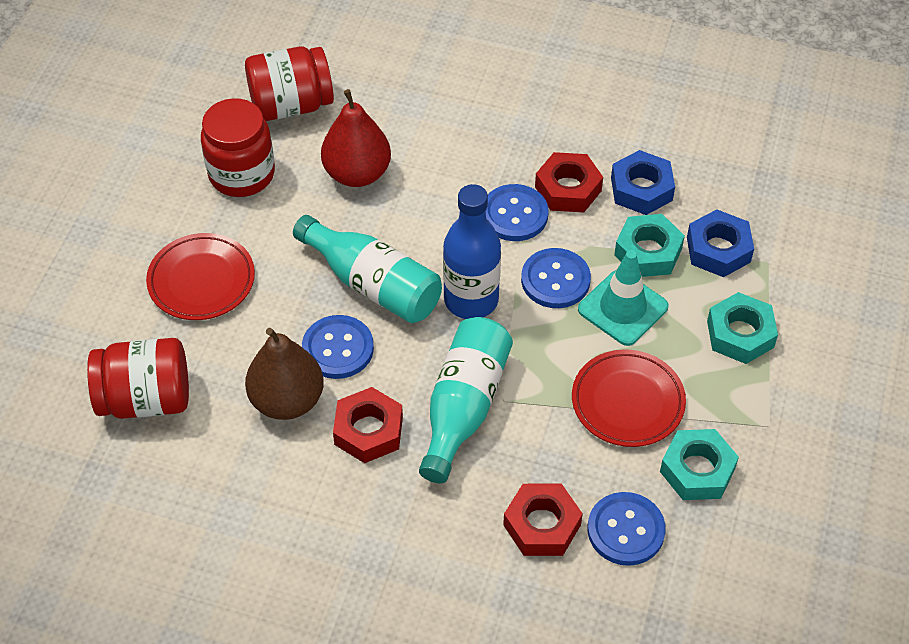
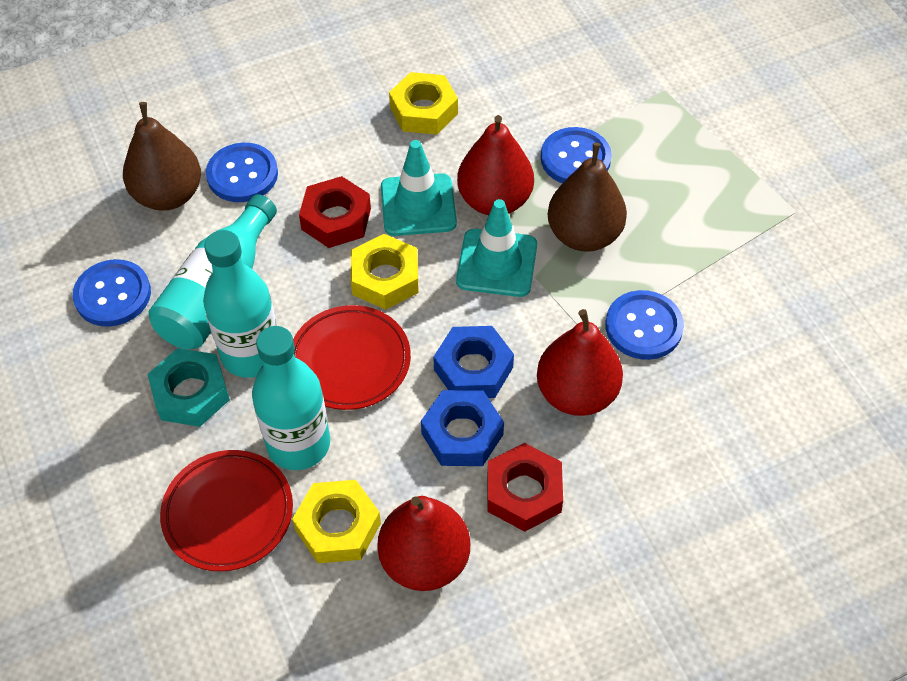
blue bottle: 1 -> 0
brown pear: 1 -> 2
red jar: 3 -> 0
red nut: 3 -> 2
red pear: 1 -> 3
turquoise bottle: 2 -> 3
turquoise nut: 3 -> 1
turquoise traffic cone: 1 -> 2
yellow nut: 0 -> 3

